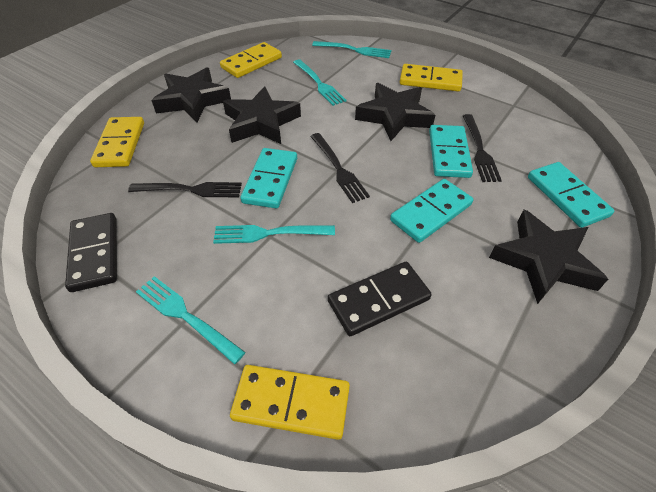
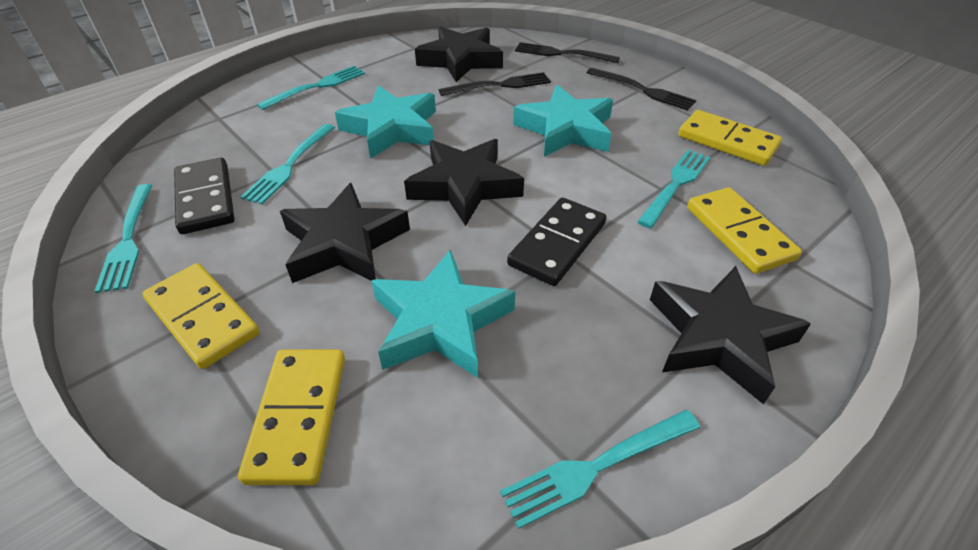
turquoise domino: 4 -> 0
turquoise fork: 4 -> 5
turquoise star: 0 -> 3

